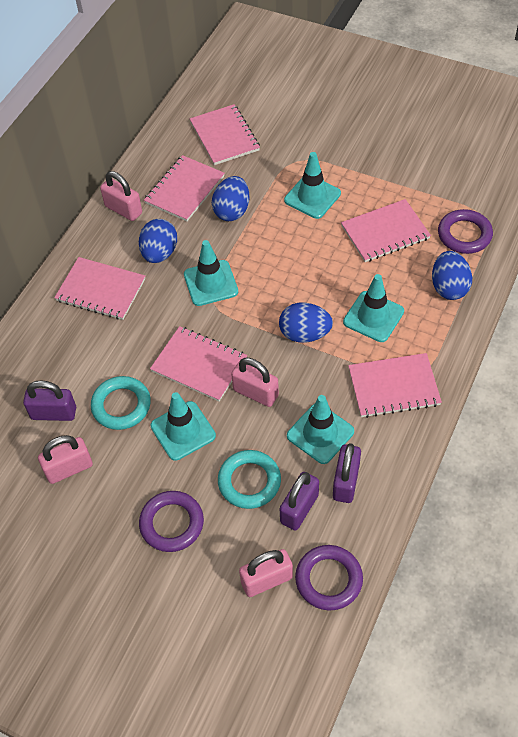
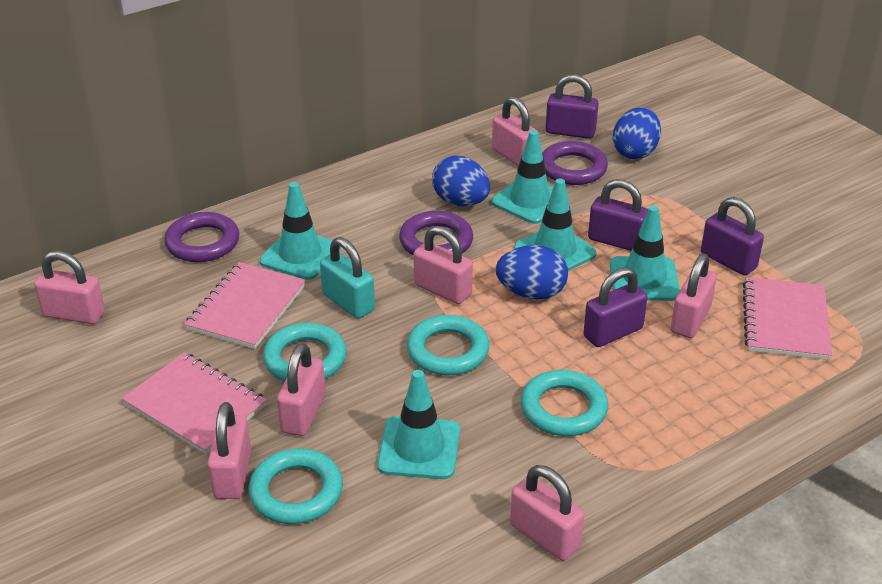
blue egg: 4 -> 3
pink notebook: 6 -> 3
pink padlock: 4 -> 7
purple padlock: 3 -> 4
turquoise padlock: 0 -> 1
turquoise ring: 2 -> 4

